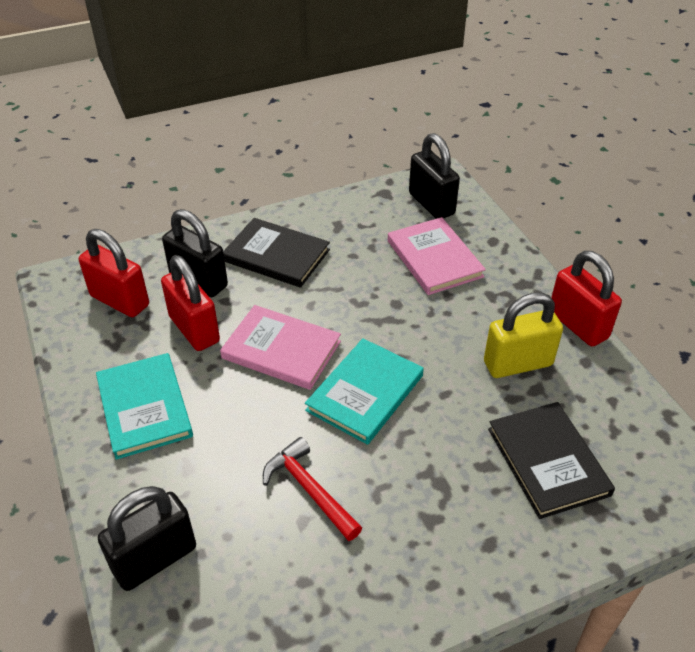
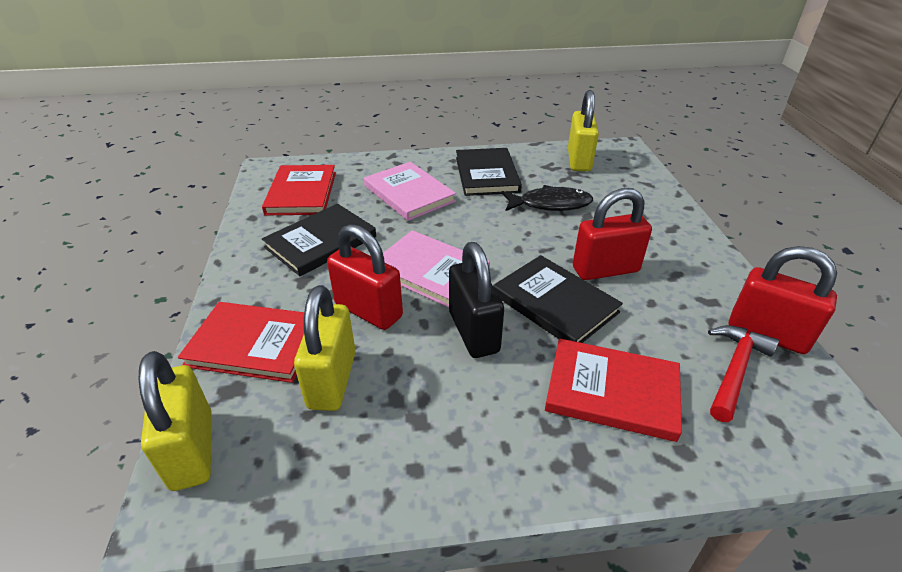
black book: 2 -> 3
black fish: 0 -> 1
black padlock: 3 -> 1
red book: 0 -> 3
turquoise book: 2 -> 0
yellow padlock: 1 -> 3

